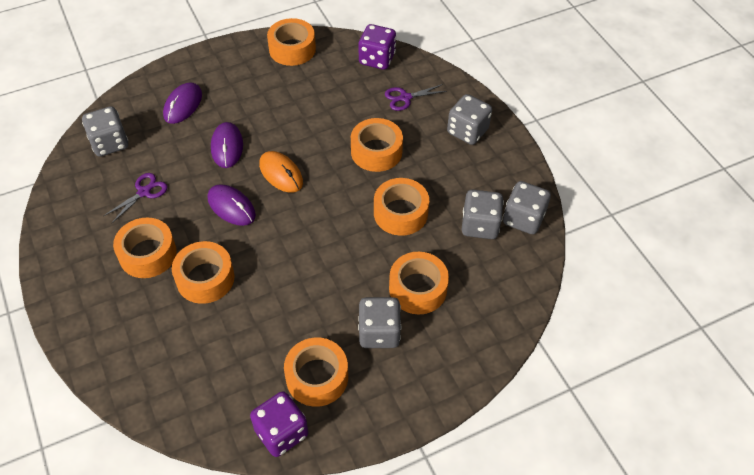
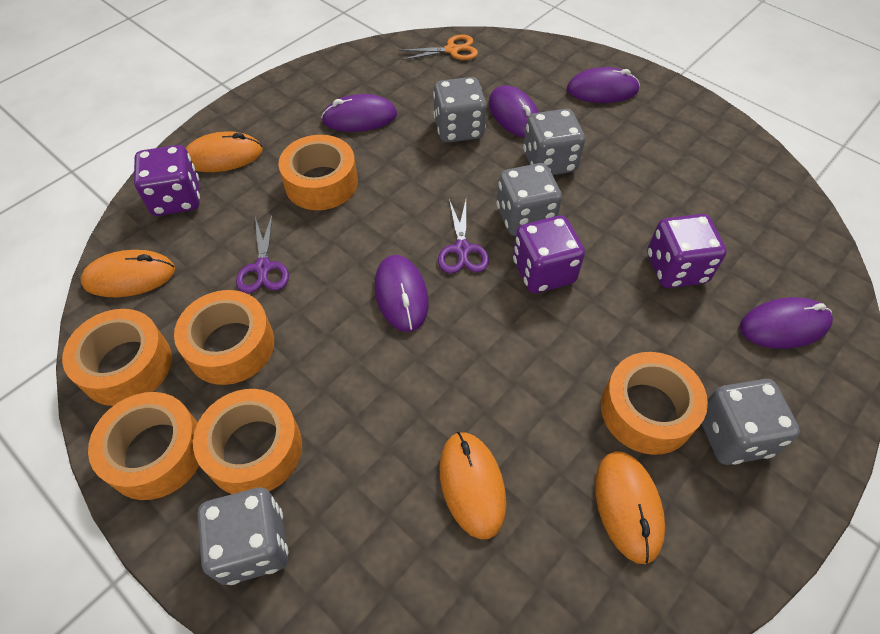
orange mouse: 1 -> 4
orange scissors: 0 -> 1
orange tape: 7 -> 6
purple dice: 2 -> 3
purple mouse: 3 -> 5

